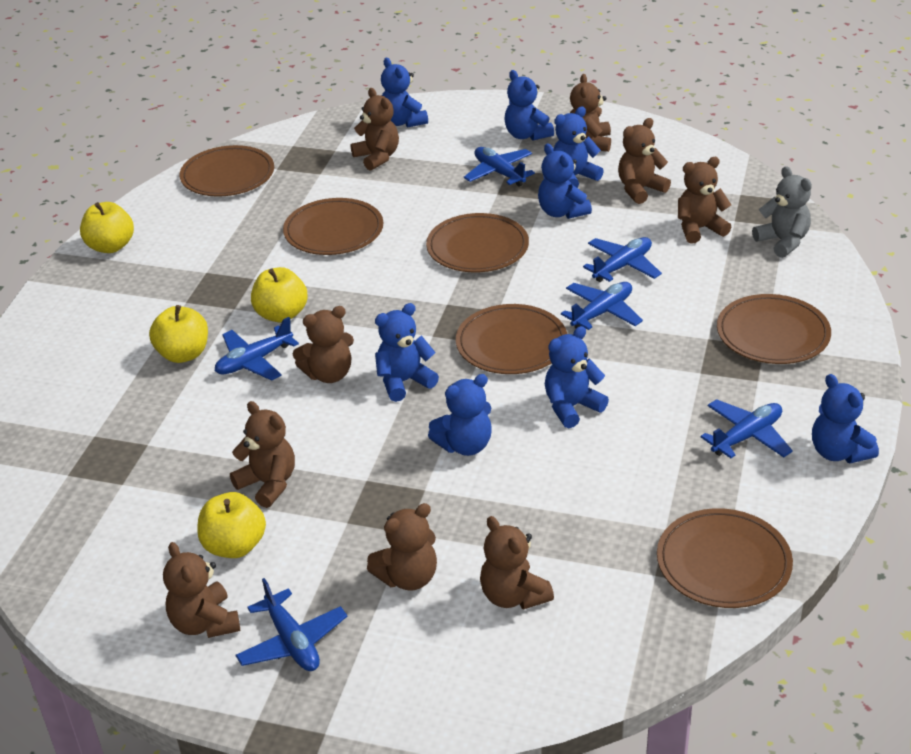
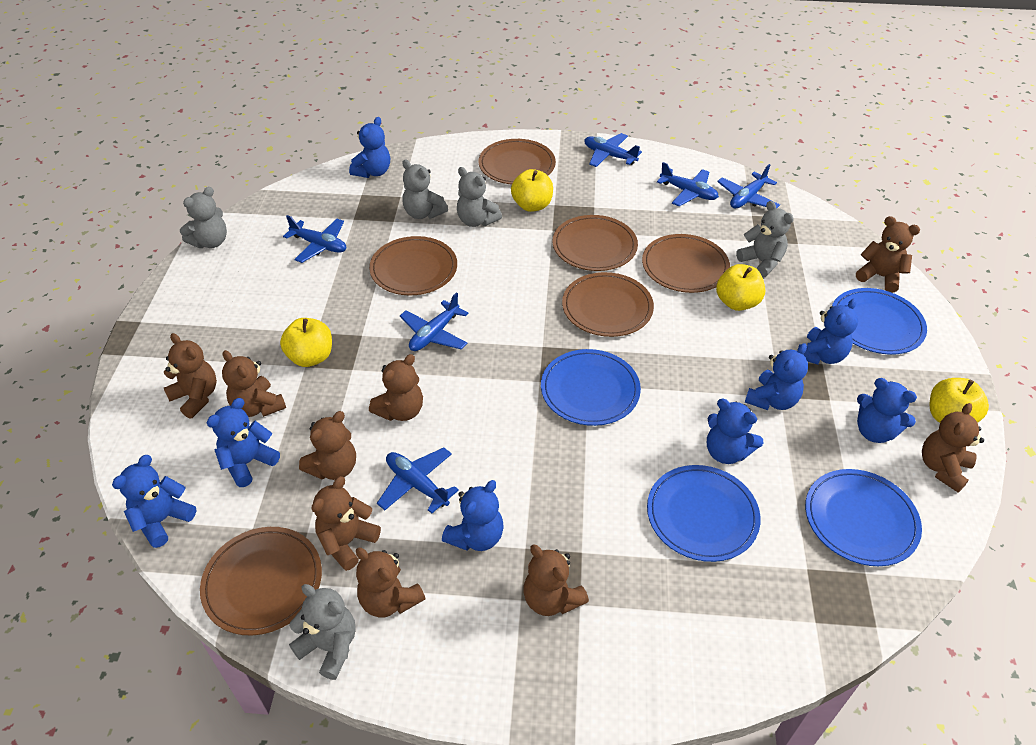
blue plate: 0 -> 4
grey teddy bear: 1 -> 5

